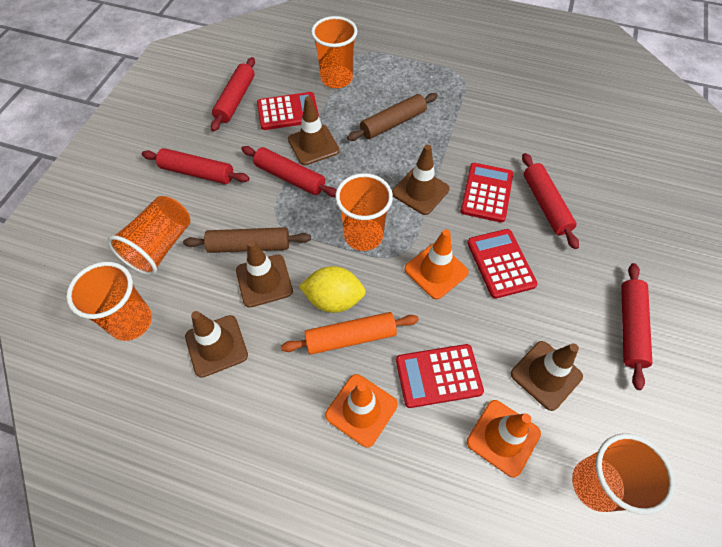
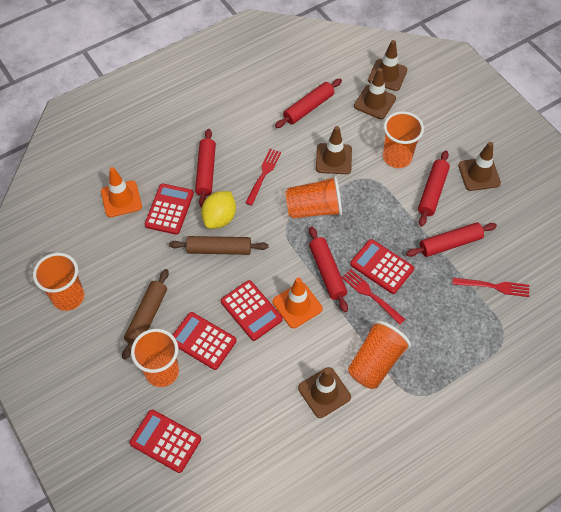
orange rolling pin: 1 -> 0
orange traffic cone: 3 -> 2
red calculator: 4 -> 5
red fork: 0 -> 3

